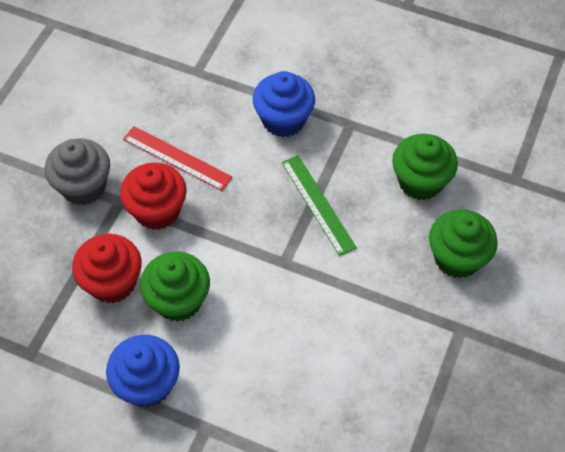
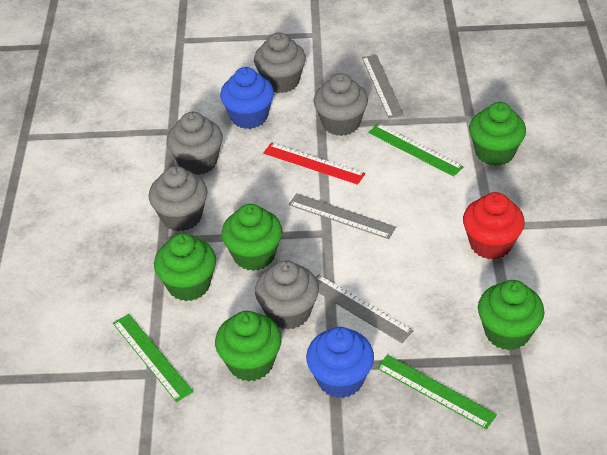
green cupcake: 3 -> 5
green ruler: 1 -> 3
grey cupcake: 1 -> 5
grey ruler: 0 -> 3
red cupcake: 2 -> 1

